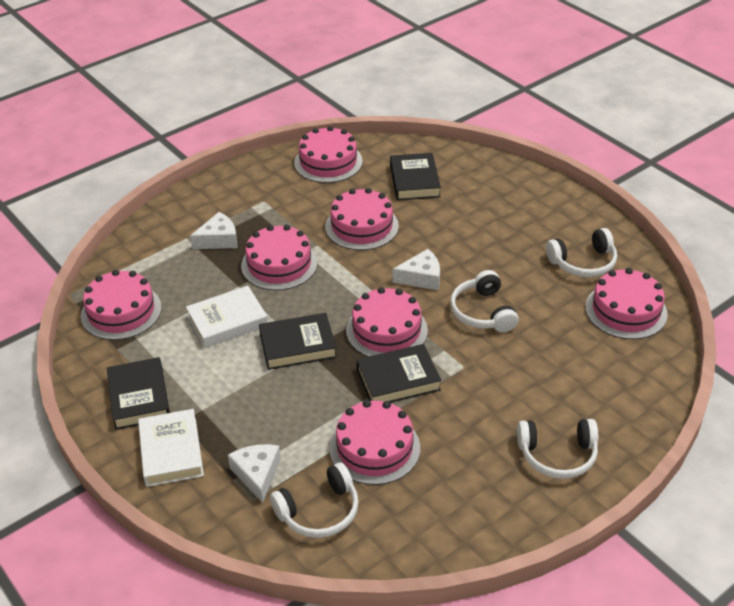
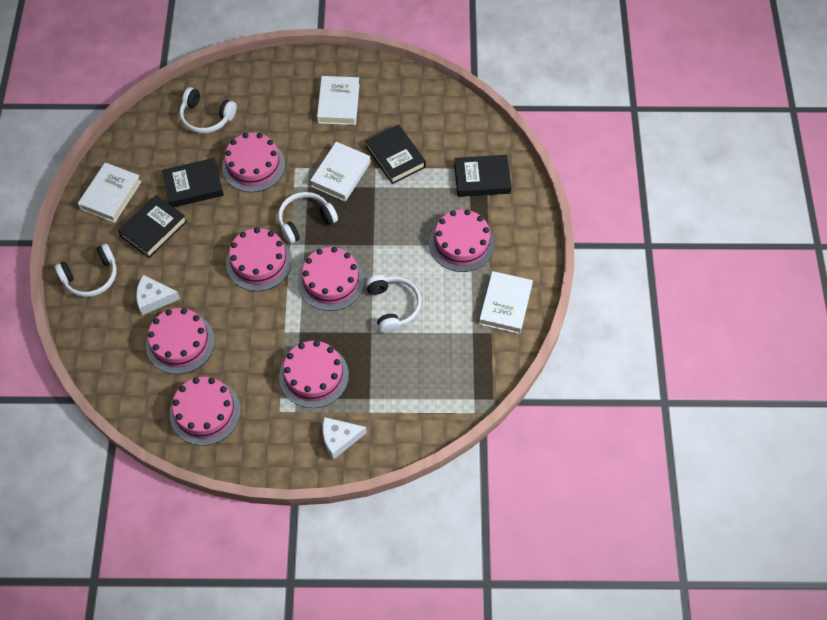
white book: 2 -> 4
white cheese: 3 -> 2

